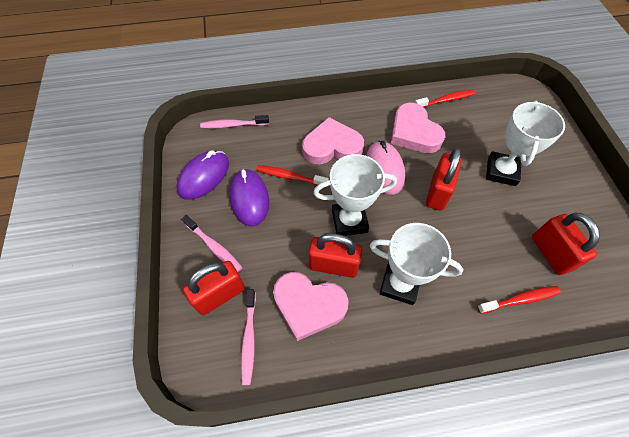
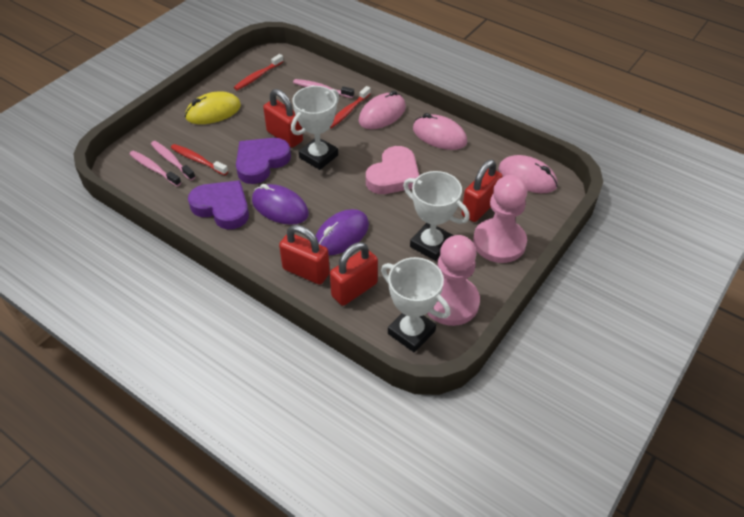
pink heart: 3 -> 1
pink mouse: 1 -> 3
pink pawn: 0 -> 2
purple heart: 0 -> 2
yellow mouse: 0 -> 1

